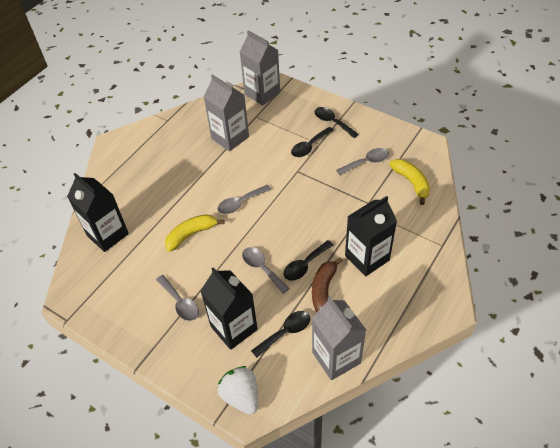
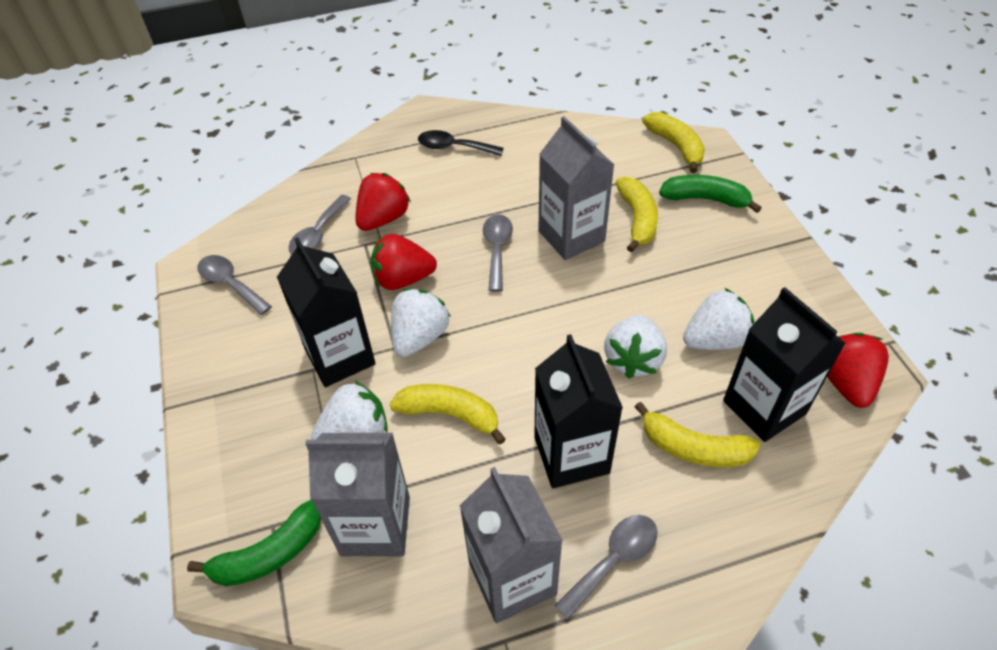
black spoon: 4 -> 1
brown banana: 1 -> 0
green banana: 0 -> 2
red strawberry: 0 -> 3
white strawberry: 1 -> 4
yellow banana: 2 -> 4

